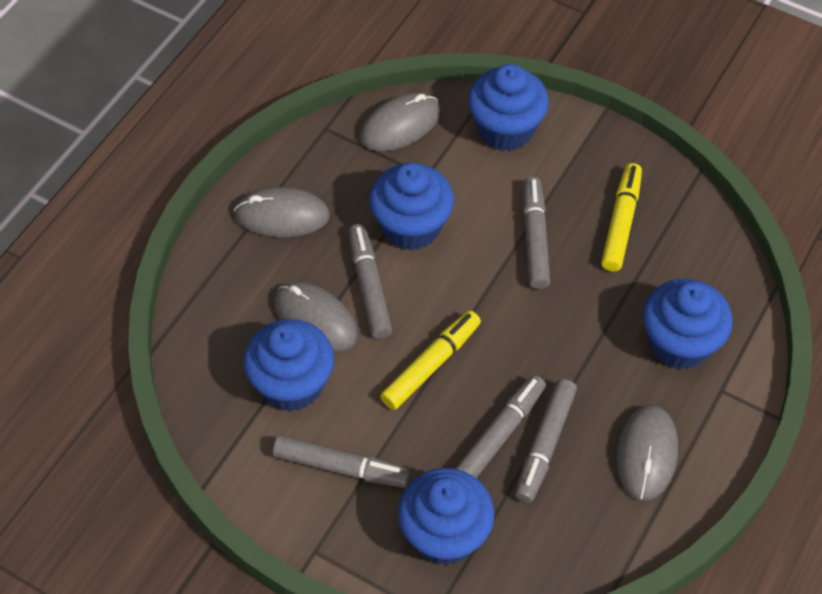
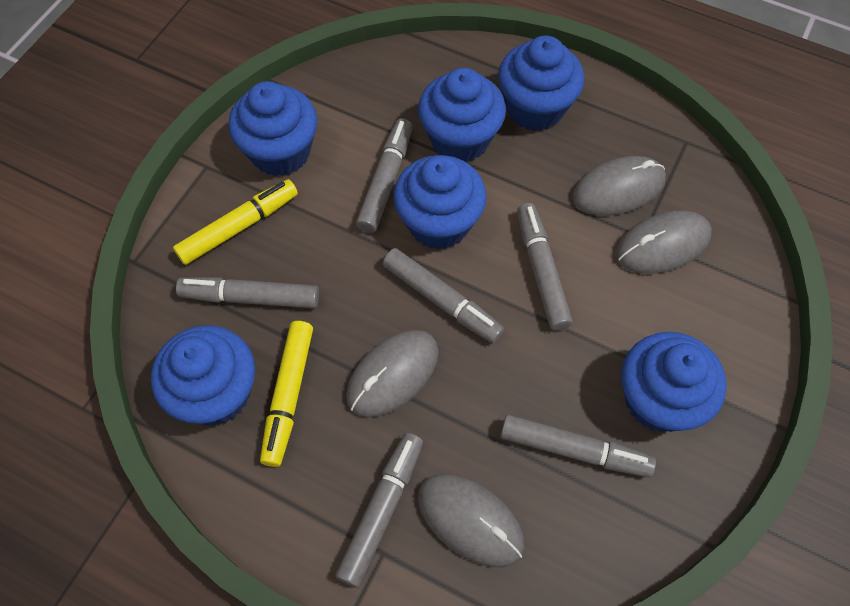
blue cupcake: 5 -> 6
grey marker: 5 -> 6

